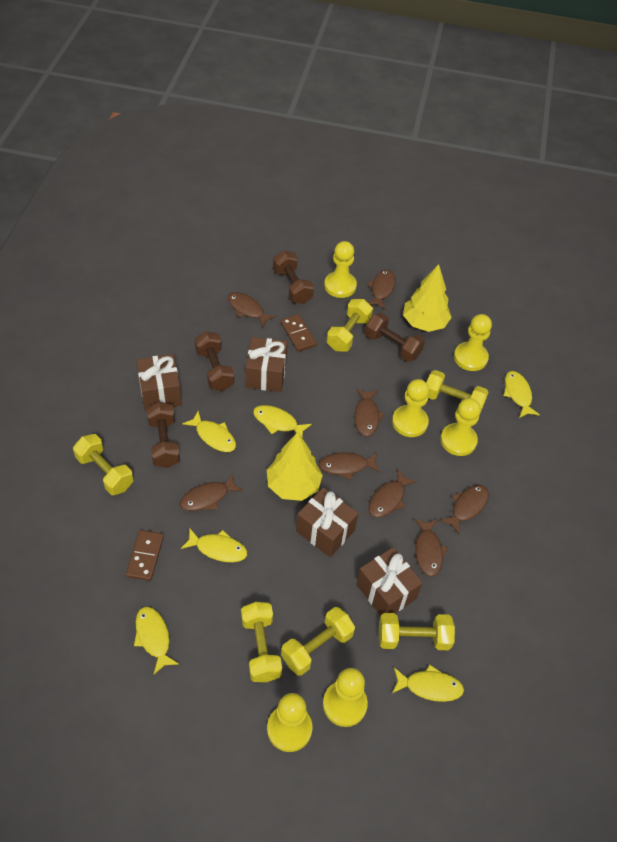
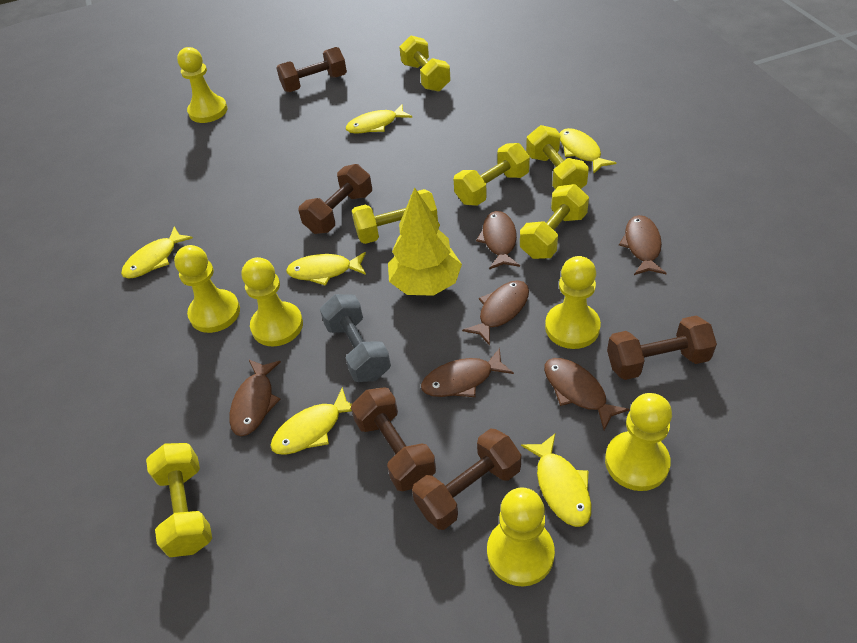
brown domino: 2 -> 0
brown dumbbell: 4 -> 5
brown fish: 8 -> 6
brown gift: 4 -> 0
grey dumbbell: 0 -> 1
yellow tree: 2 -> 1

